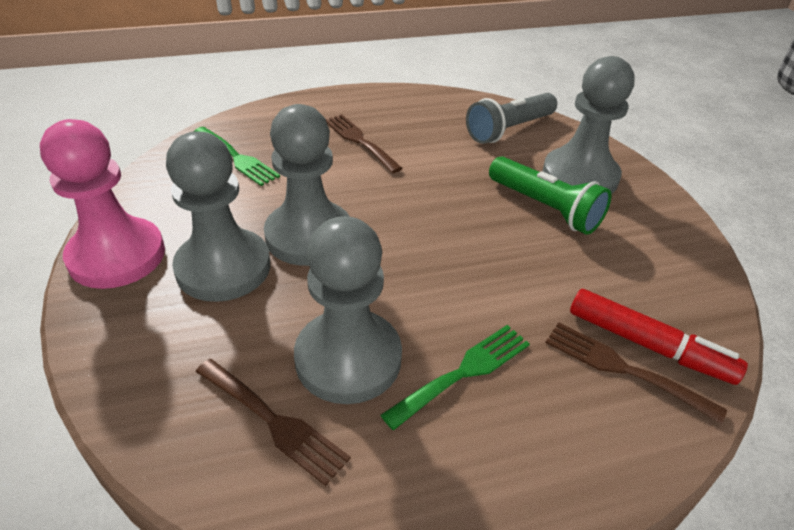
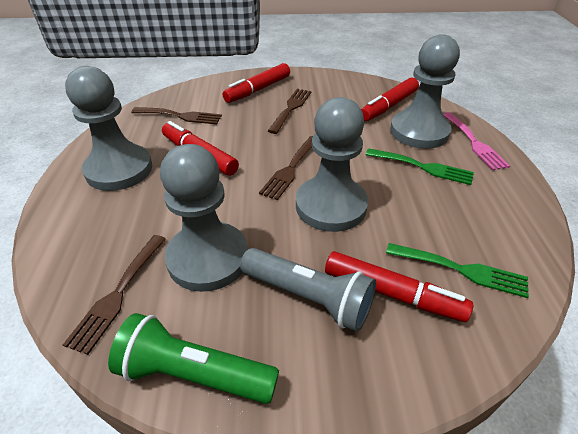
brown fork: 3 -> 4
pink fork: 0 -> 1
pink pawn: 1 -> 0
red marker: 1 -> 4

